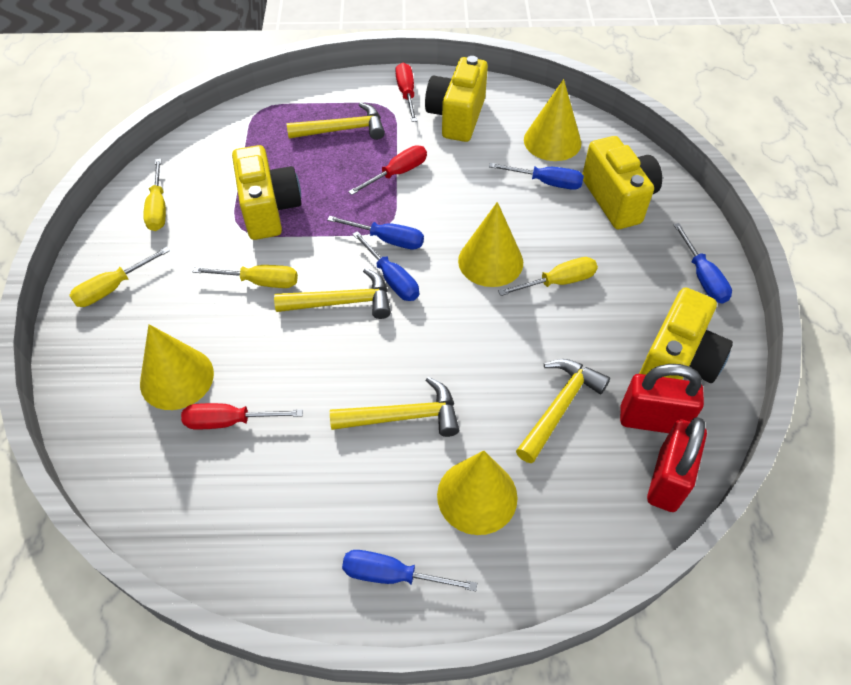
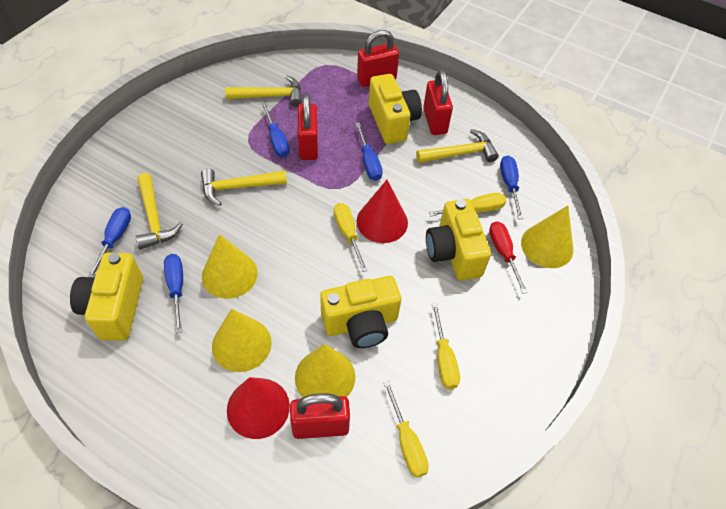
red cone: 0 -> 2
red padlock: 2 -> 4
red screwdriver: 3 -> 1

